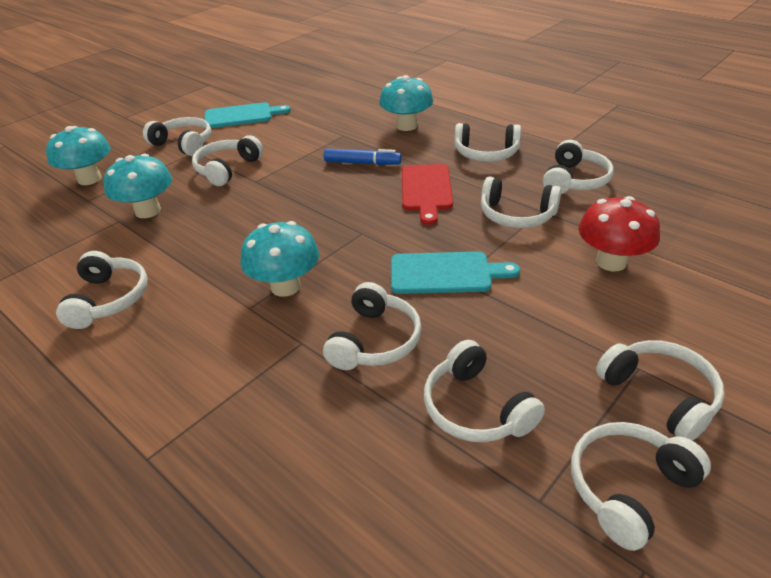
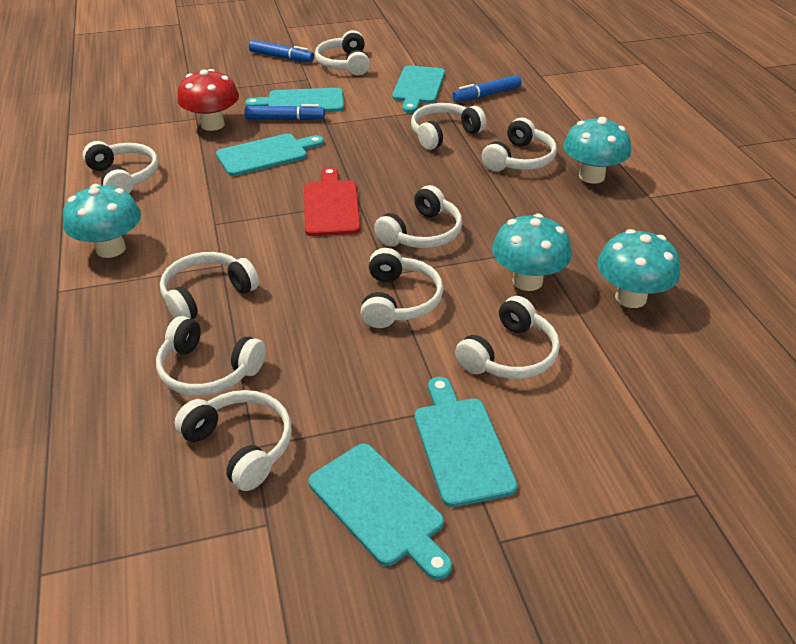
blue marker: 1 -> 3
turquoise cutting board: 2 -> 5

